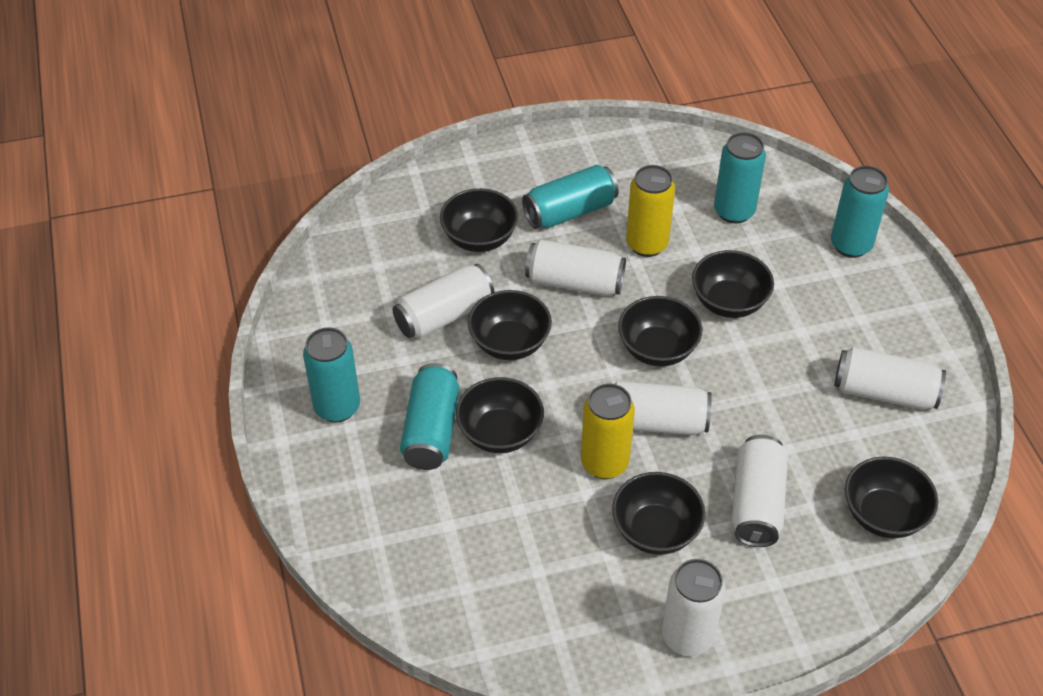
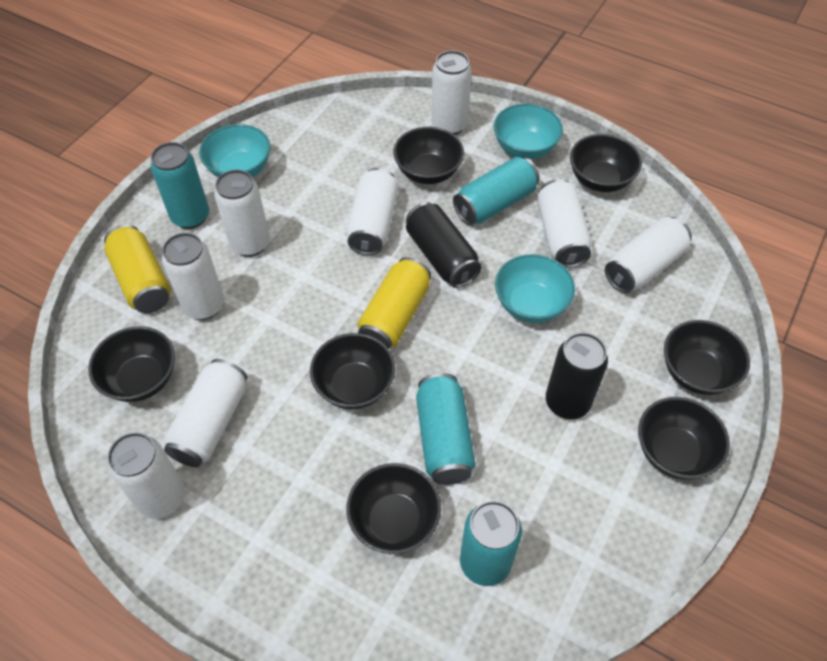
black can: 0 -> 2
turquoise bowl: 0 -> 3
turquoise can: 5 -> 4
white can: 6 -> 8

